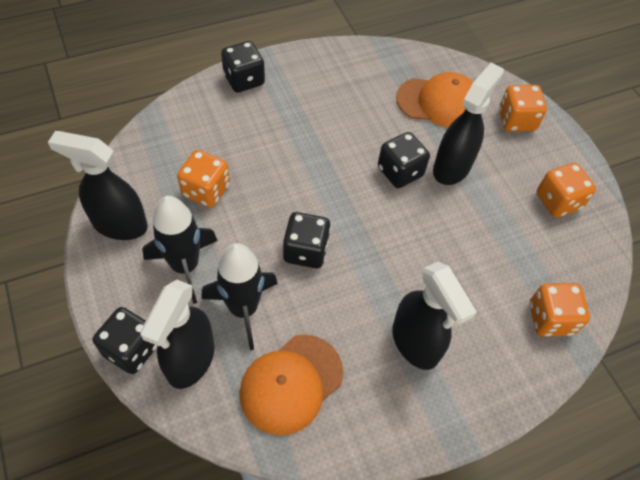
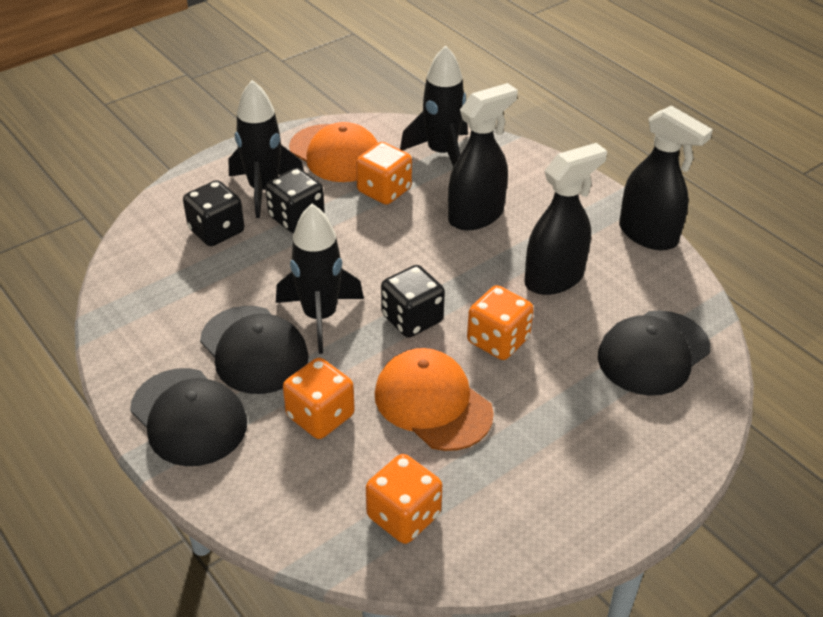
black cap: 0 -> 3
black dice: 4 -> 3
black rocket: 2 -> 3
black spray bottle: 4 -> 3

